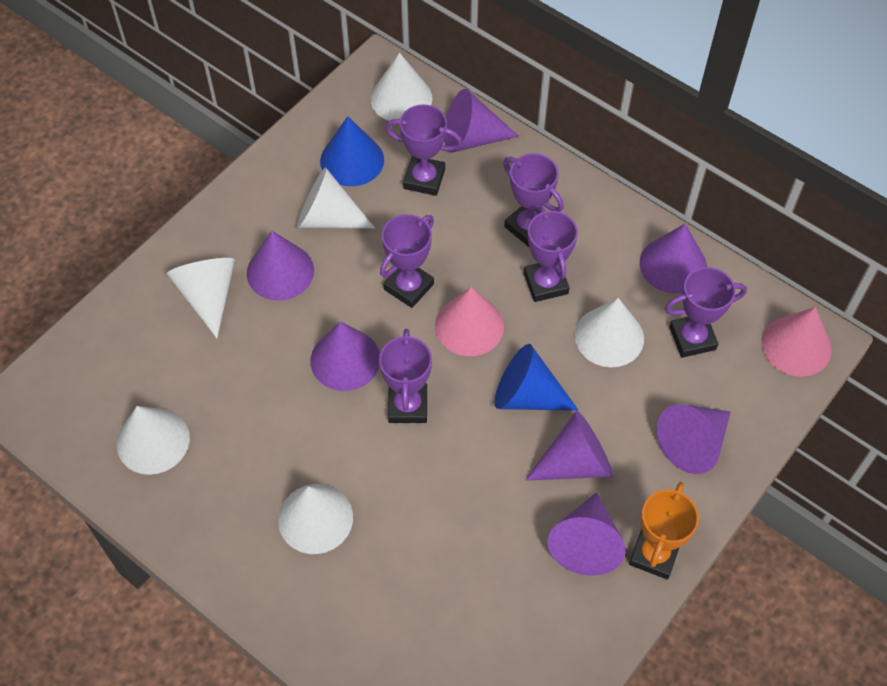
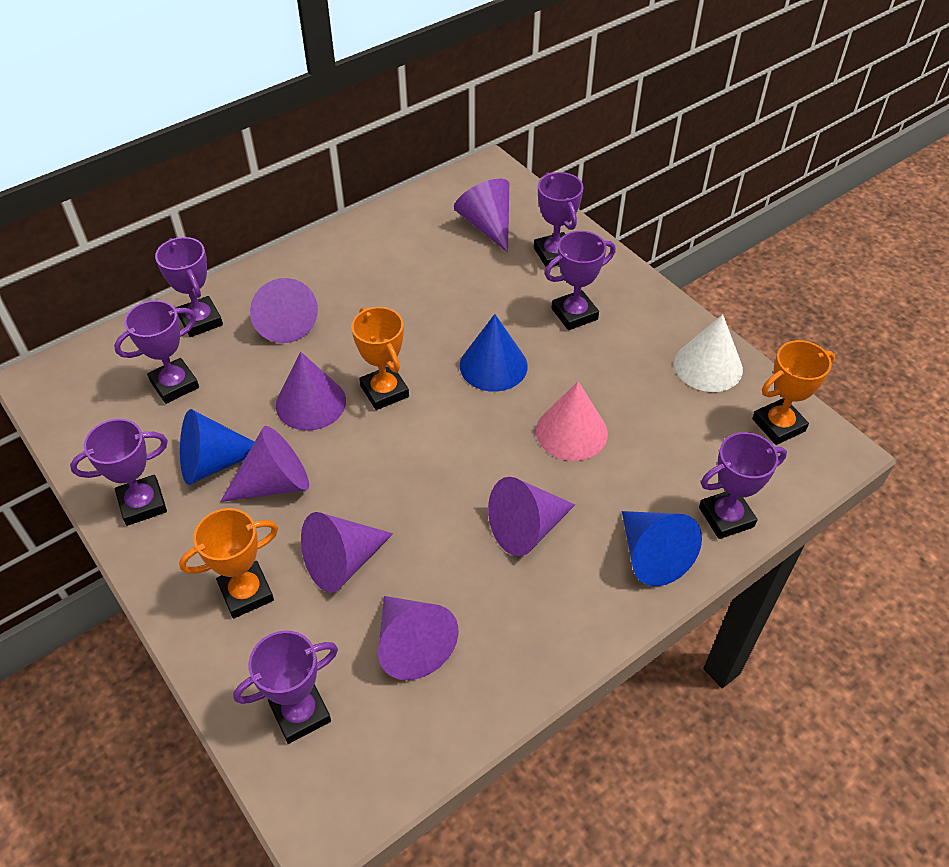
blue cone: 2 -> 3
orange trophy: 1 -> 3
pink cone: 2 -> 1
purple trophy: 6 -> 7
white cone: 6 -> 1

